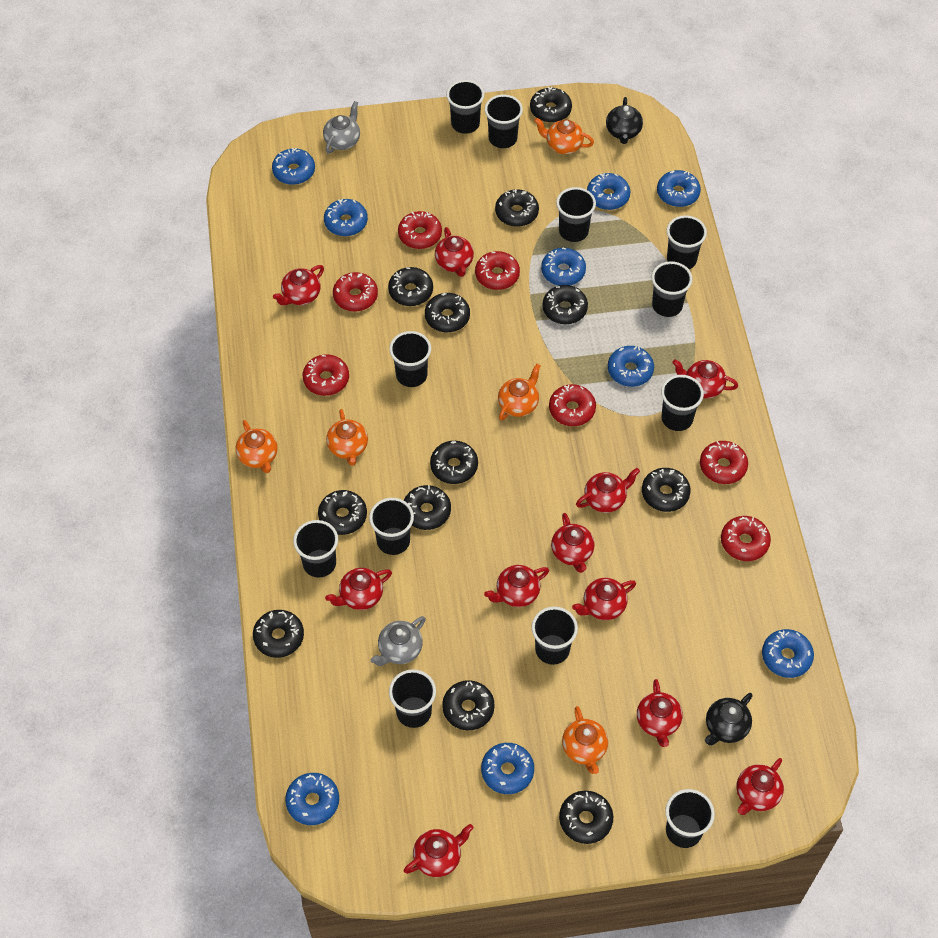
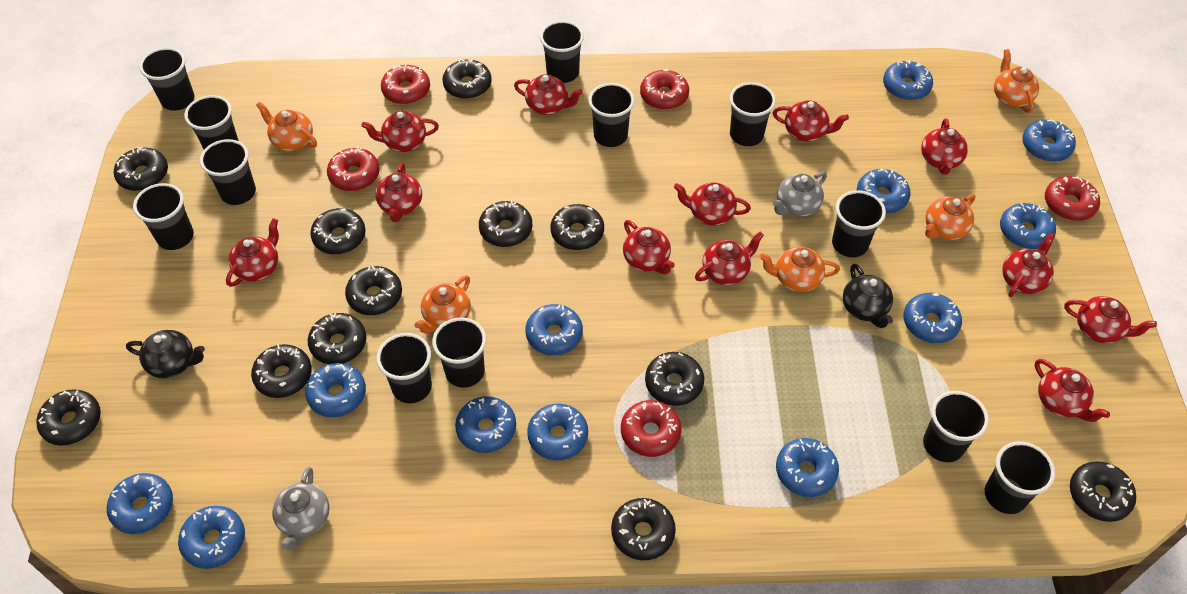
blue donut: 9 -> 12
red donut: 7 -> 5
red teapot: 11 -> 12

